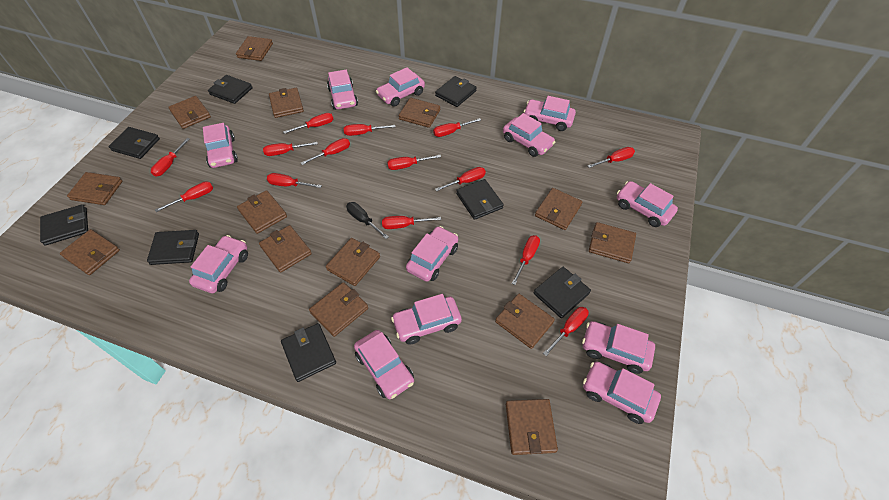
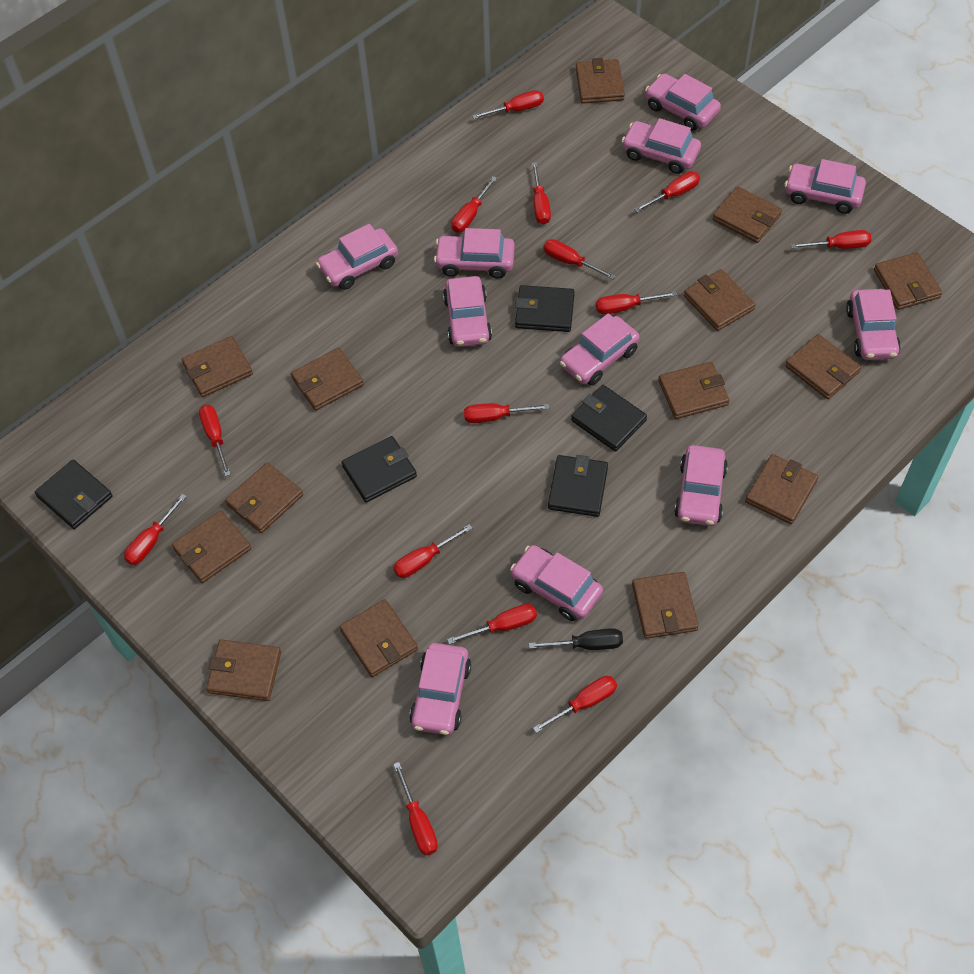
black wallet: 8 -> 5
pink car: 12 -> 11

